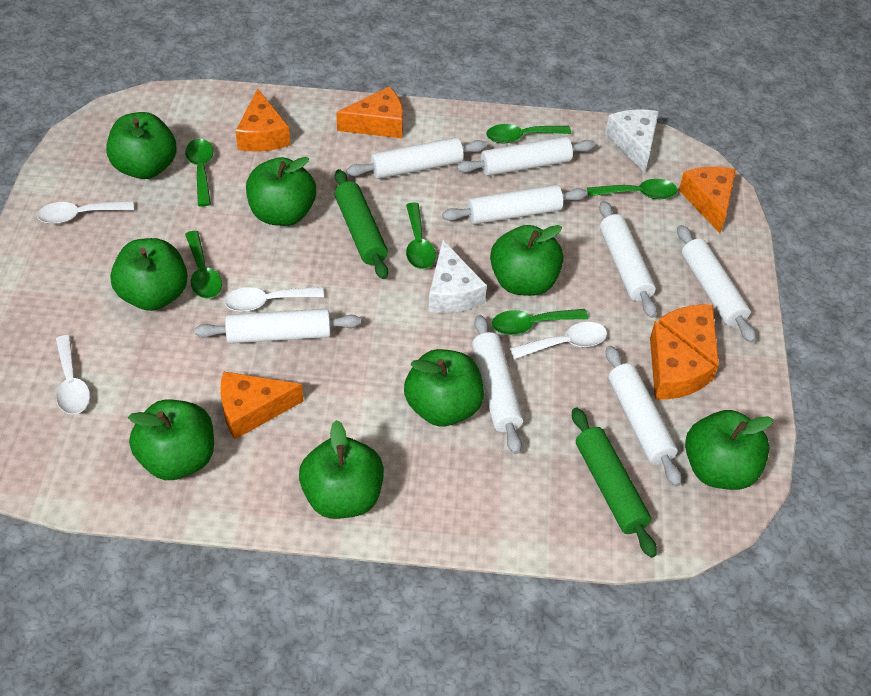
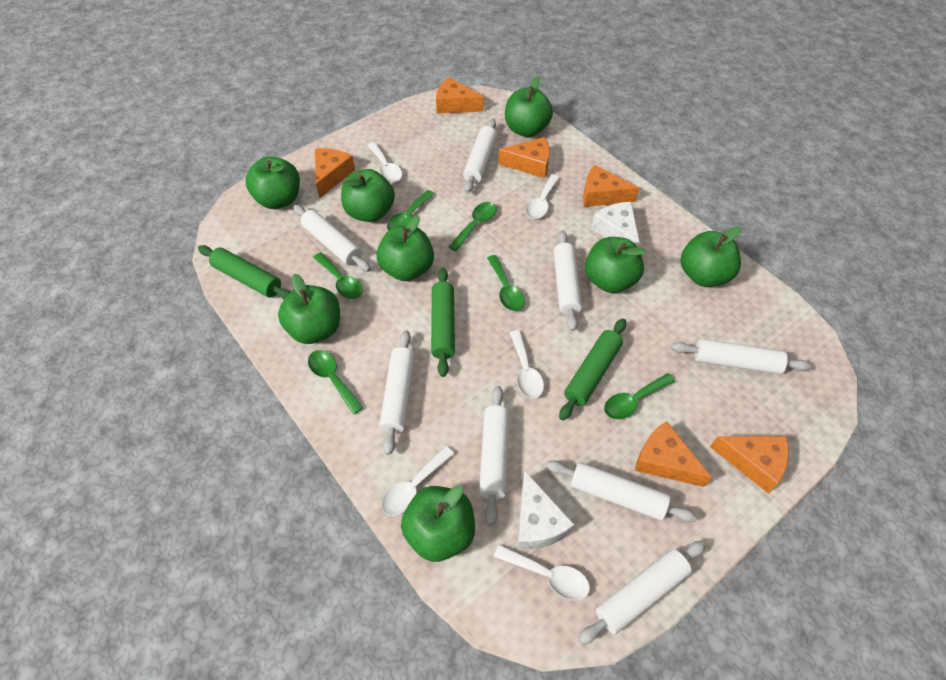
green rolling pin: 2 -> 3
white spoon: 4 -> 5

